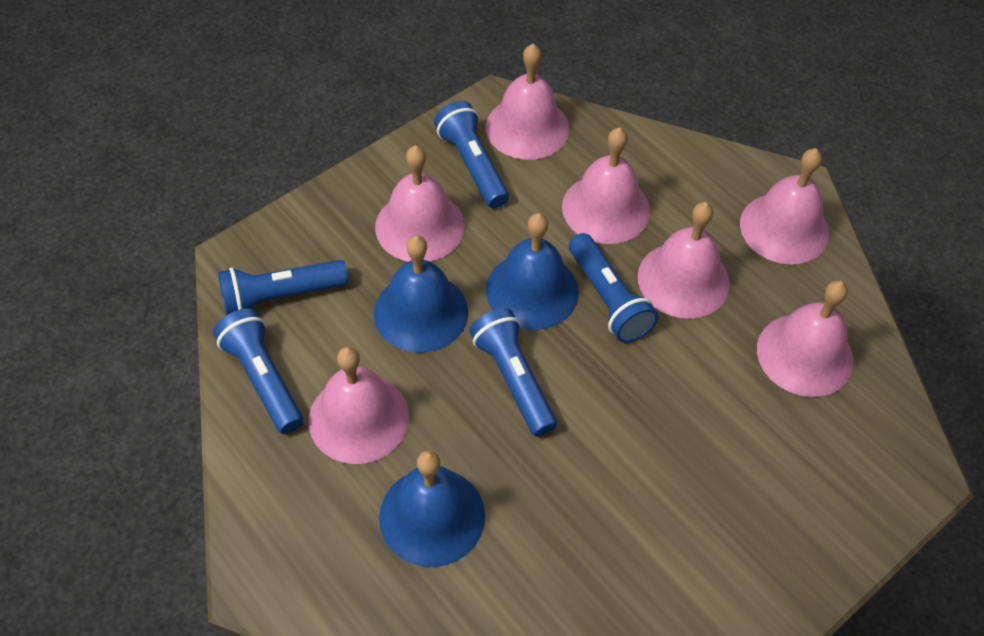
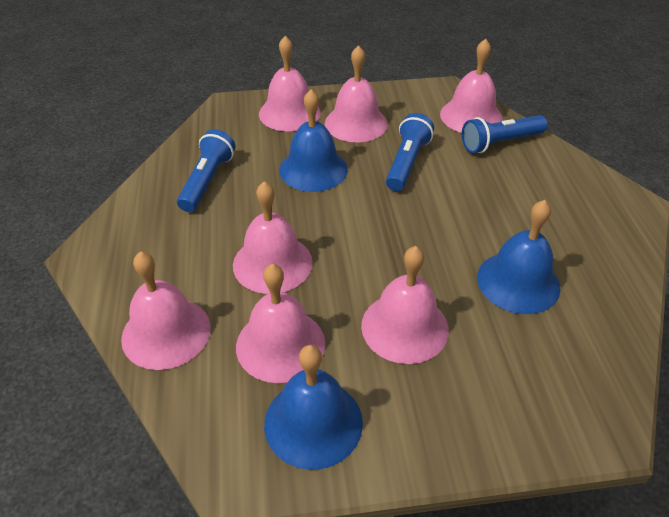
blue flashlight: 5 -> 3

